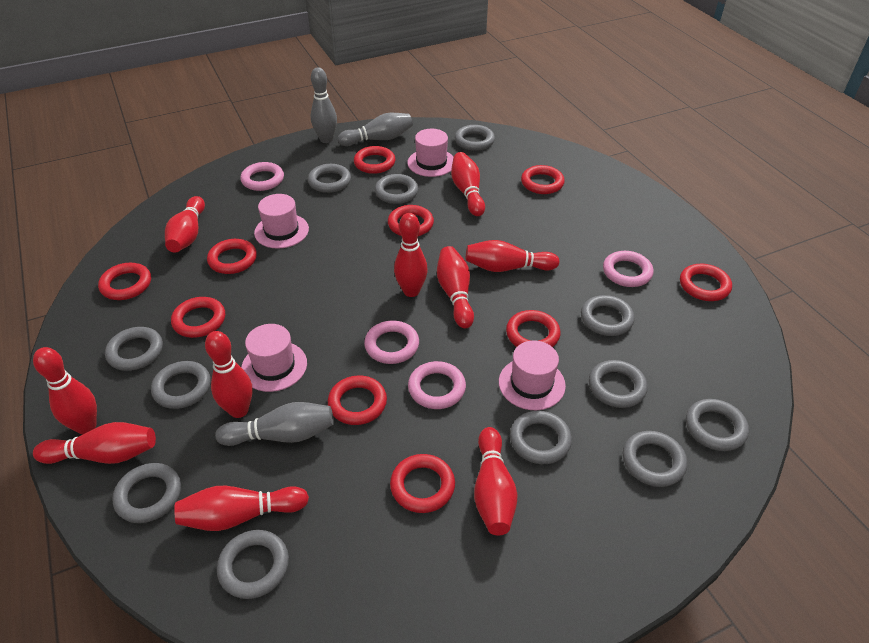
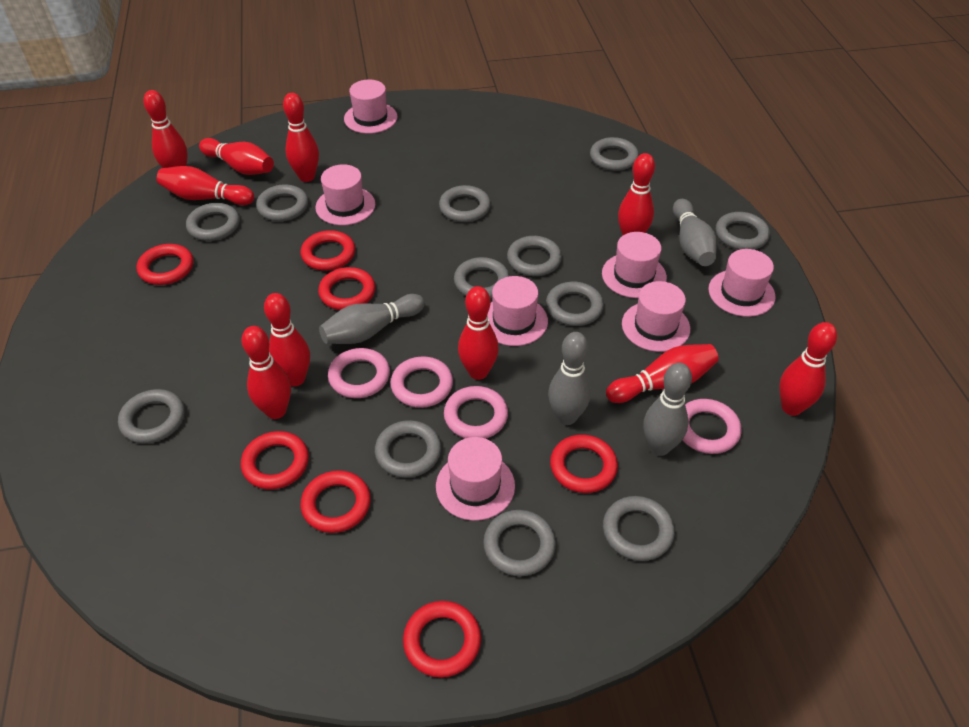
grey bowling pin: 3 -> 4
pink hat: 4 -> 7
red ring: 10 -> 7

